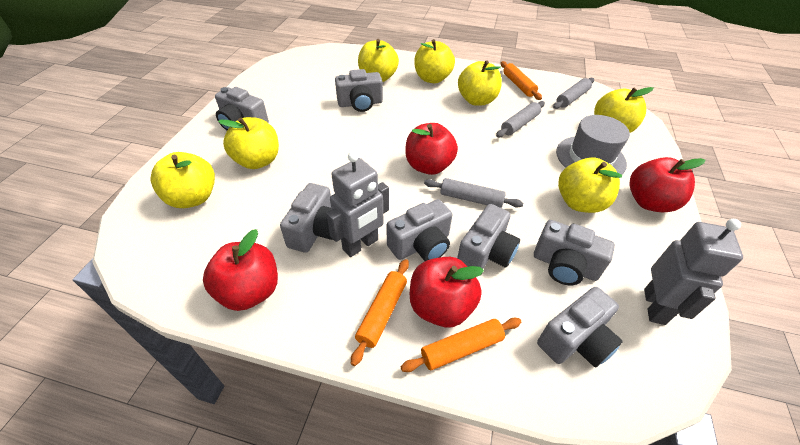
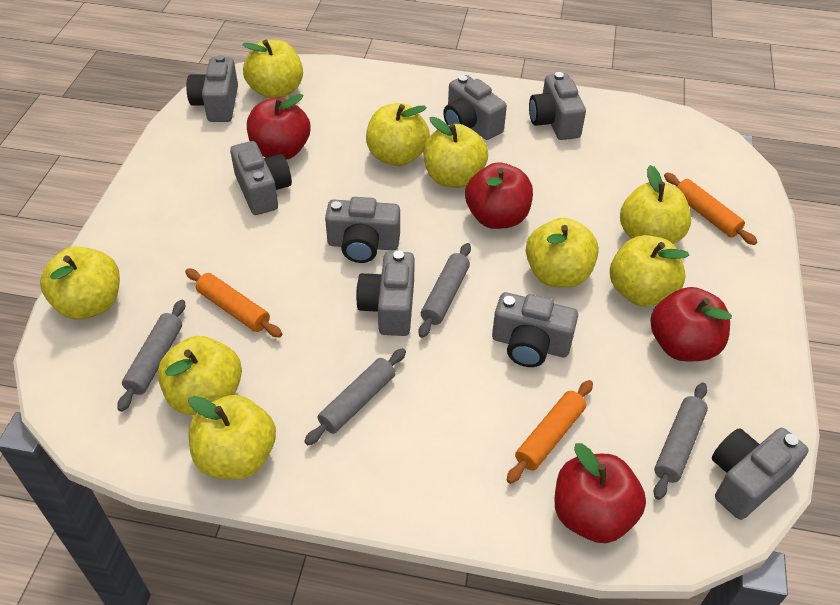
grey camera: 7 -> 8
grey hat: 1 -> 0
grey robot: 2 -> 0
grey rolling pin: 3 -> 4
yellow apple: 7 -> 9

